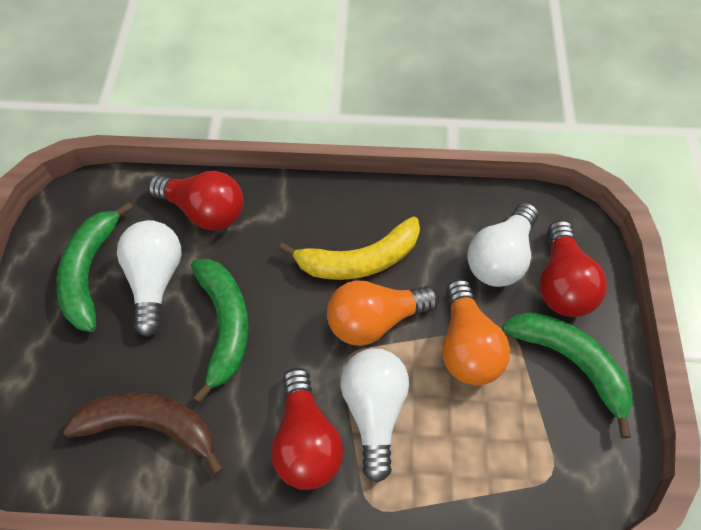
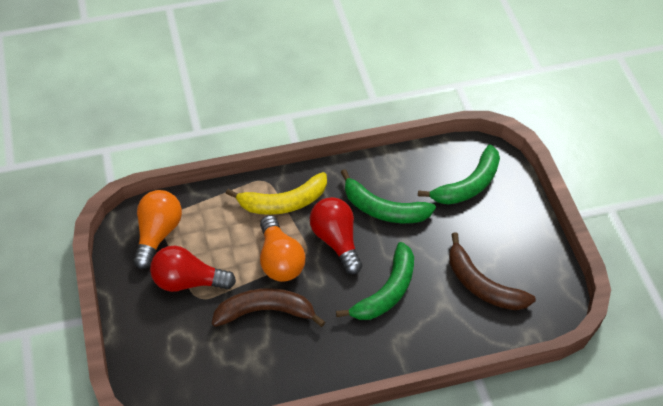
brown banana: 1 -> 2
red light bulb: 3 -> 2
white light bulb: 3 -> 0

